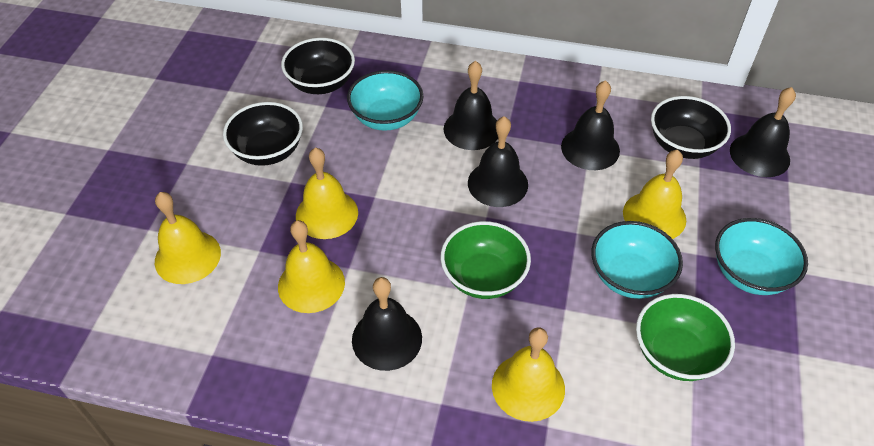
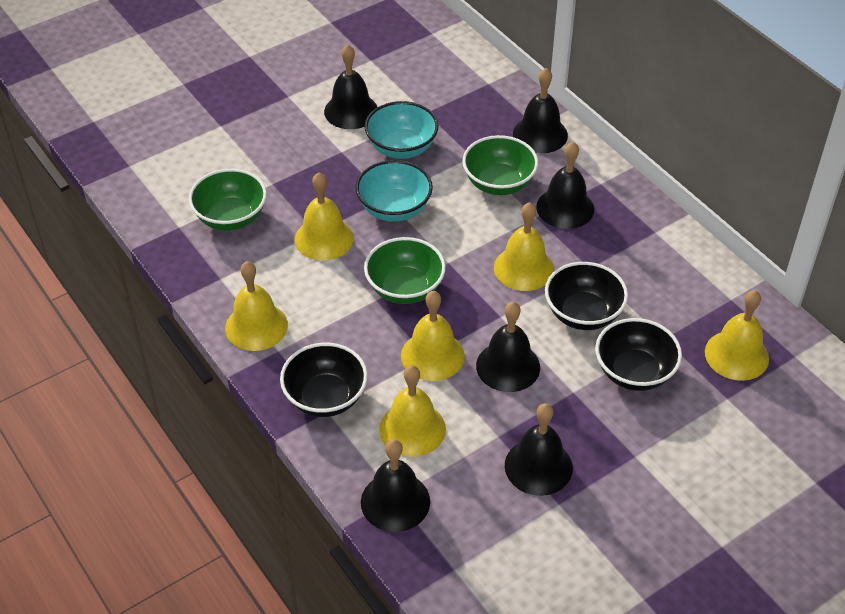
black bell: 5 -> 6
green bowl: 2 -> 3
turquoise bowl: 3 -> 2
yellow bell: 5 -> 6

